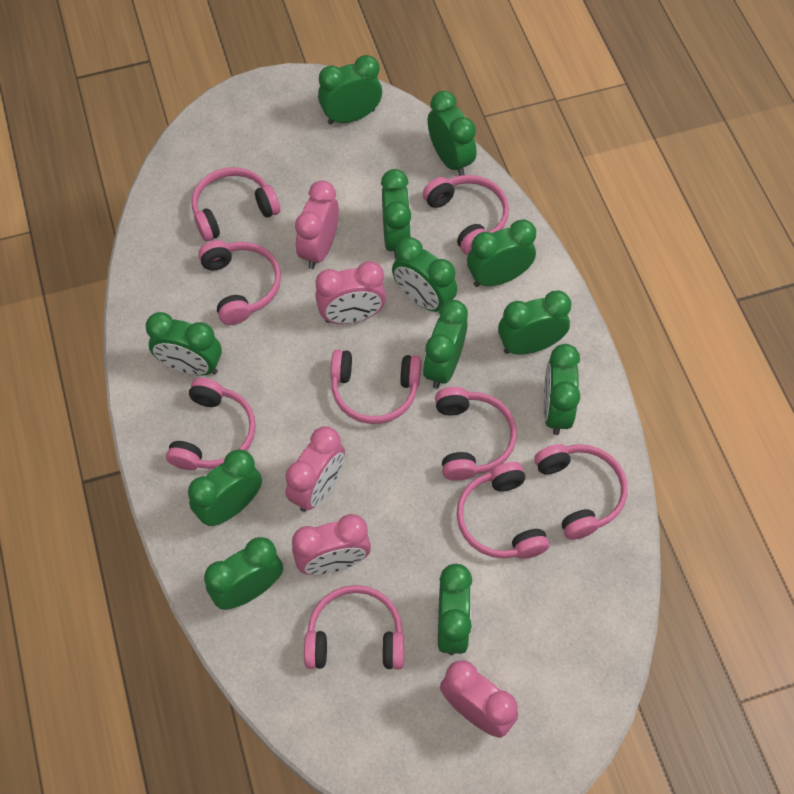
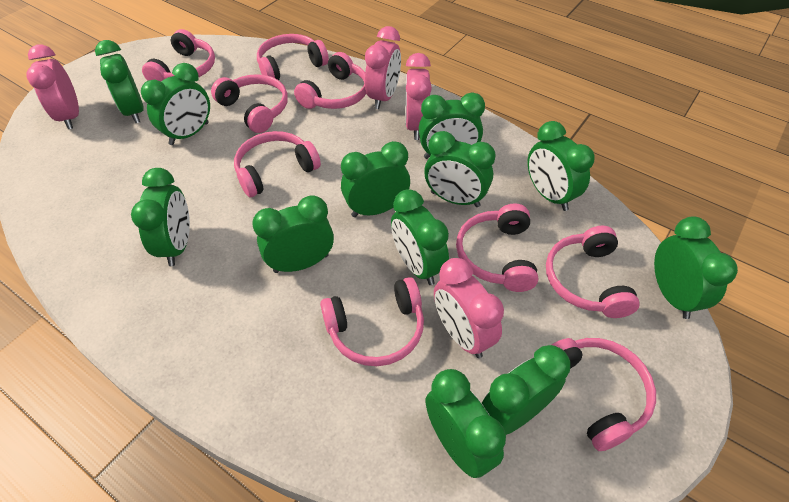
pink clock: 5 -> 4

